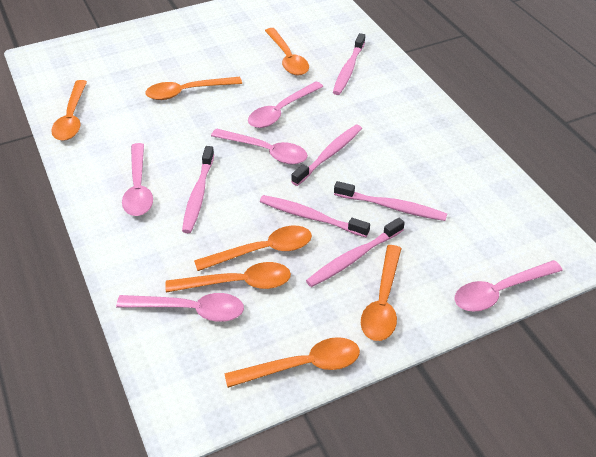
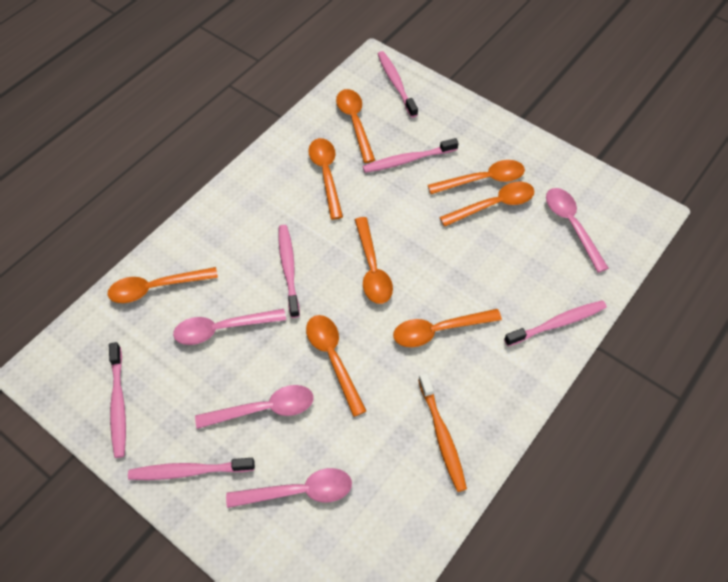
orange spoon: 7 -> 8
orange toothbrush: 0 -> 1
pink spoon: 5 -> 4

